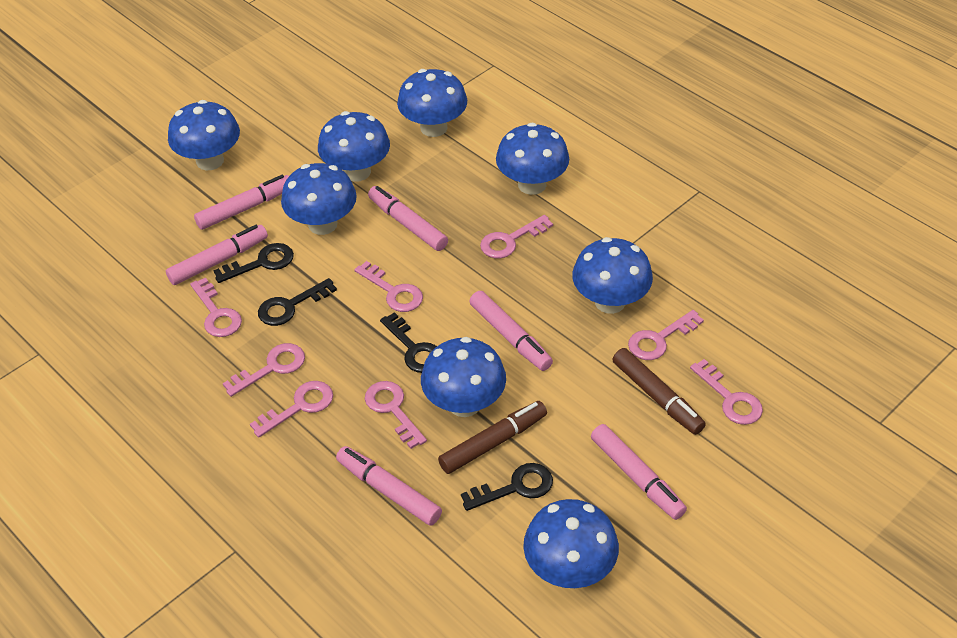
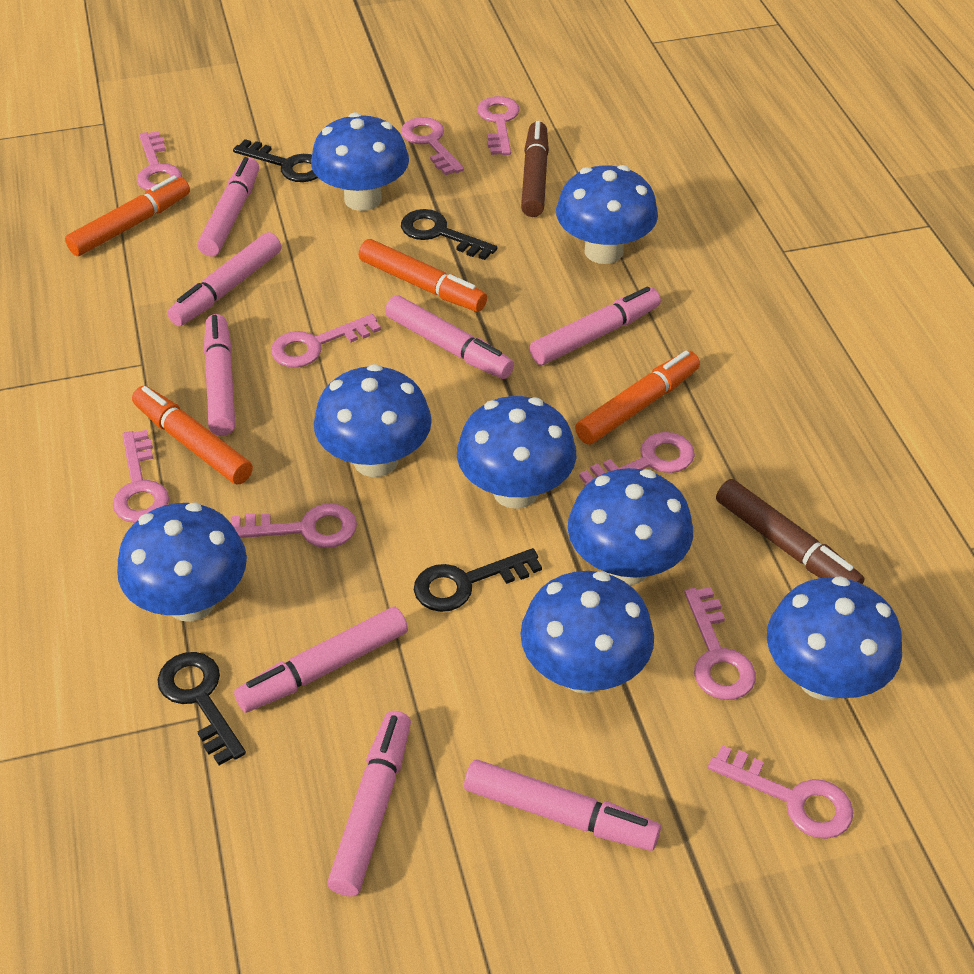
orange marker: 0 -> 4
pink key: 8 -> 9
pink marker: 6 -> 8

